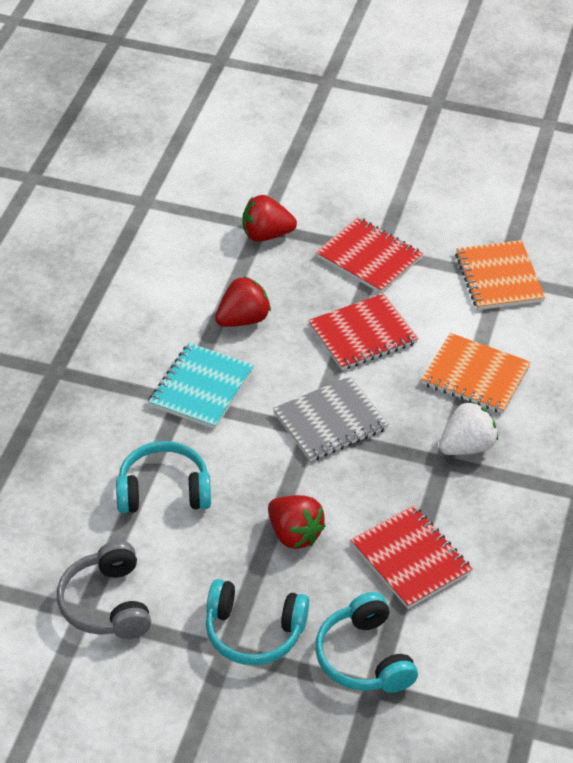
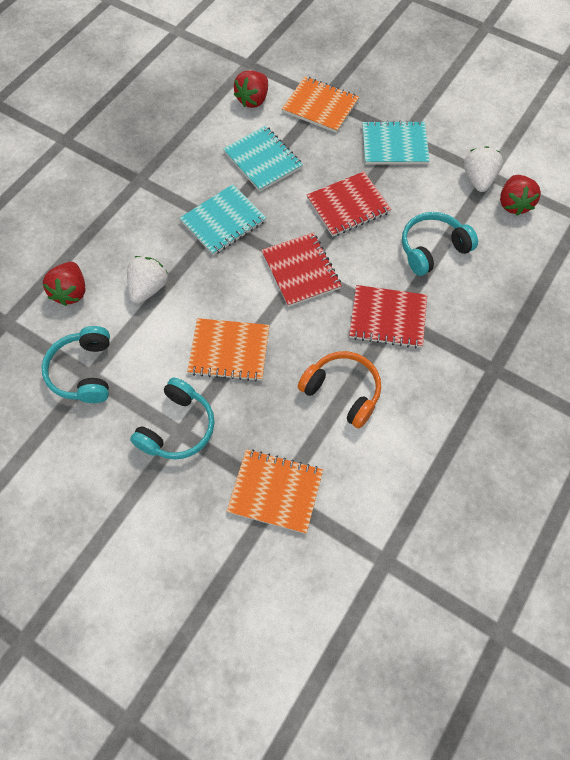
grey headphones: 1 -> 0
grey notebook: 1 -> 0
orange headphones: 0 -> 1
orange notebook: 2 -> 3
turquoise notebook: 1 -> 3
white strawberry: 1 -> 2

